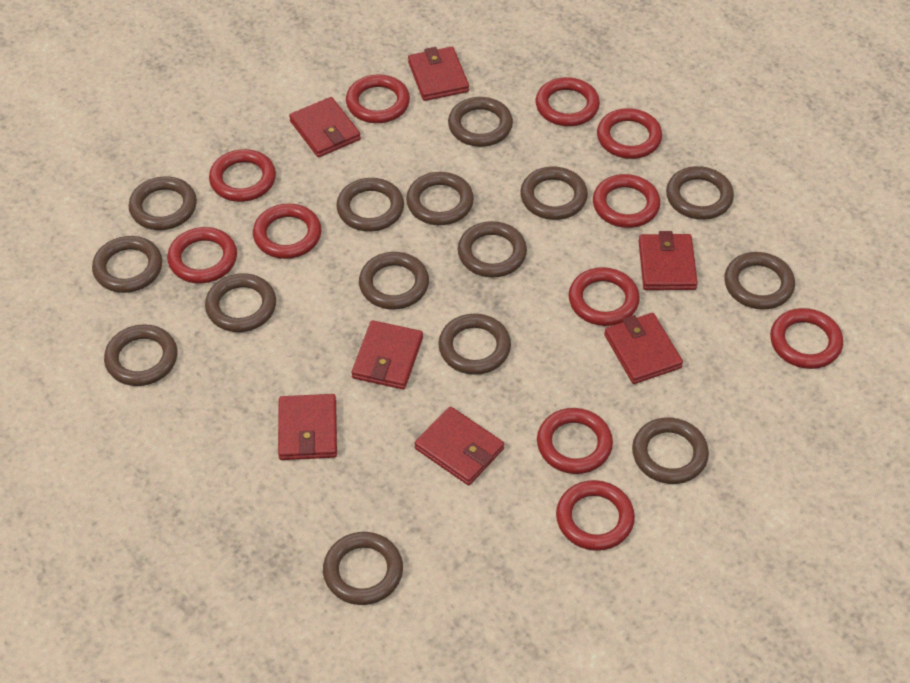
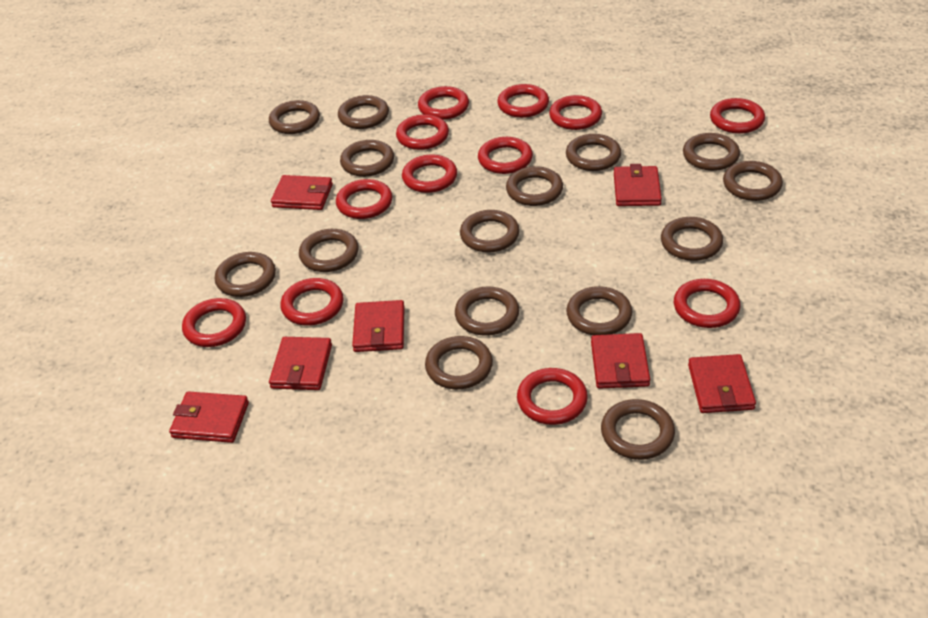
red ring: 11 -> 12

